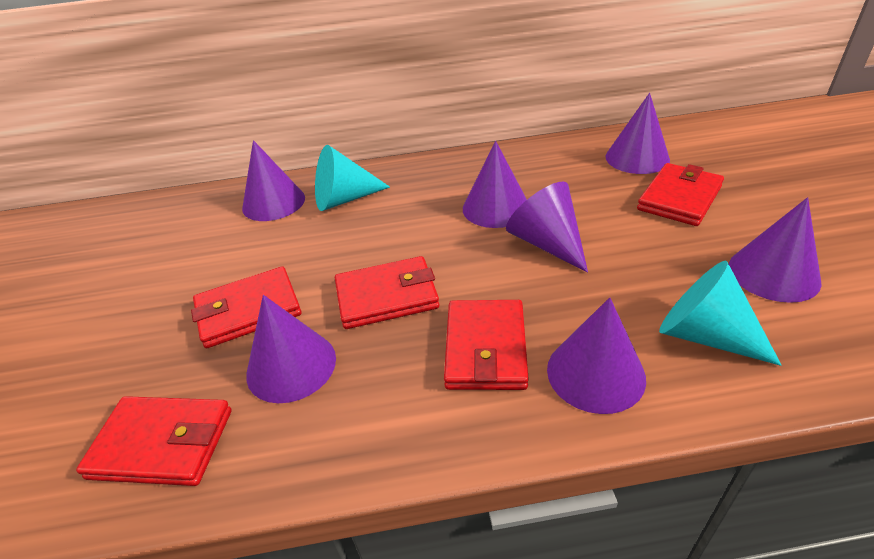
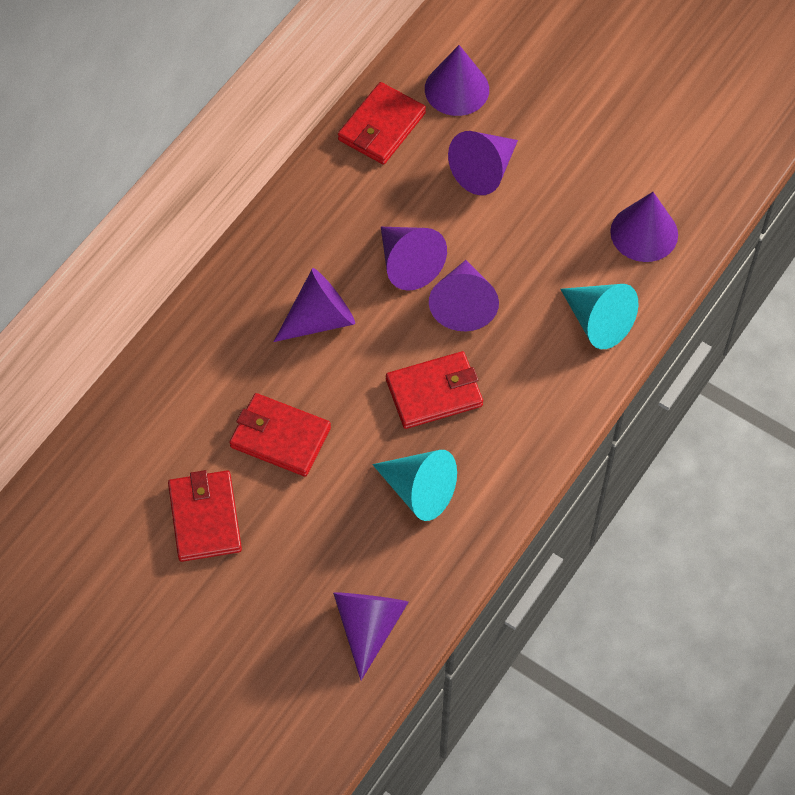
red wallet: 5 -> 4

